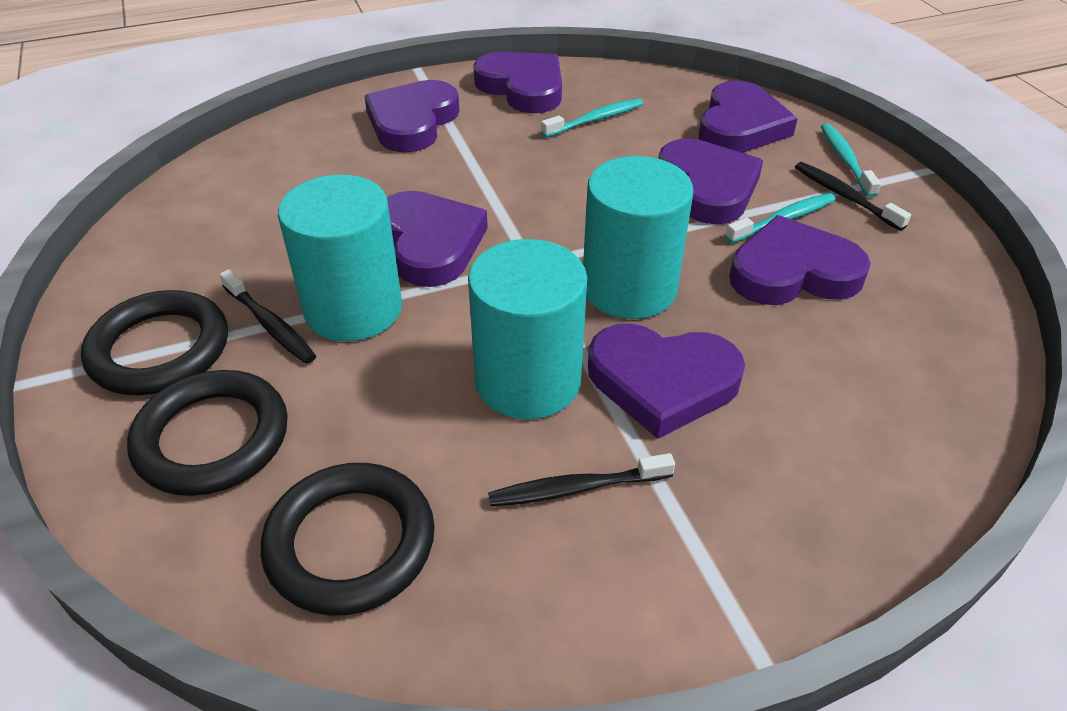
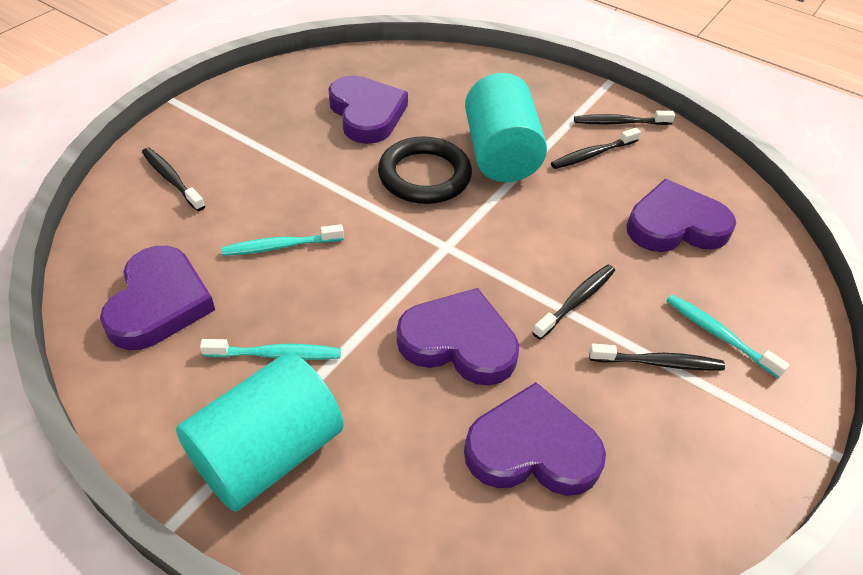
black ring: 3 -> 1
black toothbrush: 3 -> 5
purple heart: 7 -> 5
turquoise cylinder: 3 -> 2

